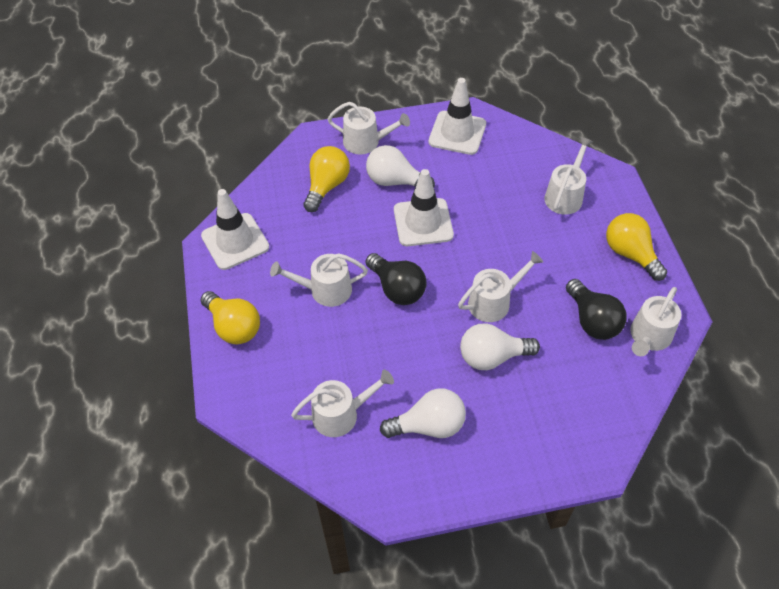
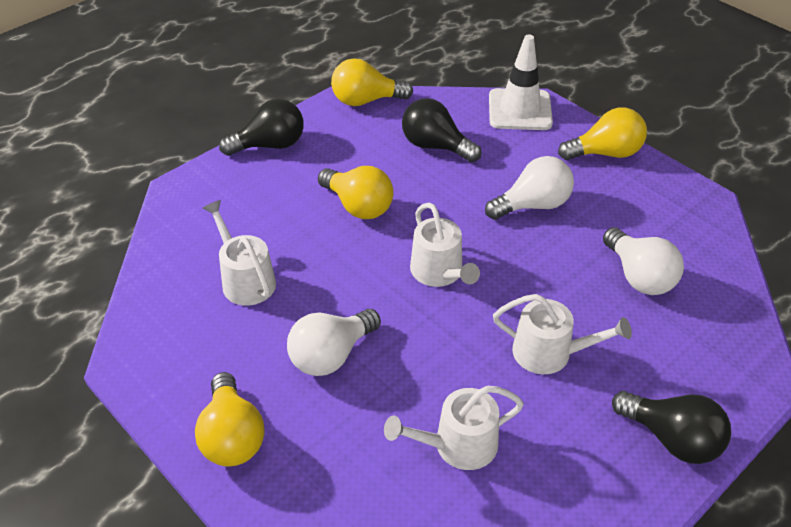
black light bulb: 2 -> 3
white traffic cone: 3 -> 1
white watering can: 6 -> 4
yellow light bulb: 3 -> 4

